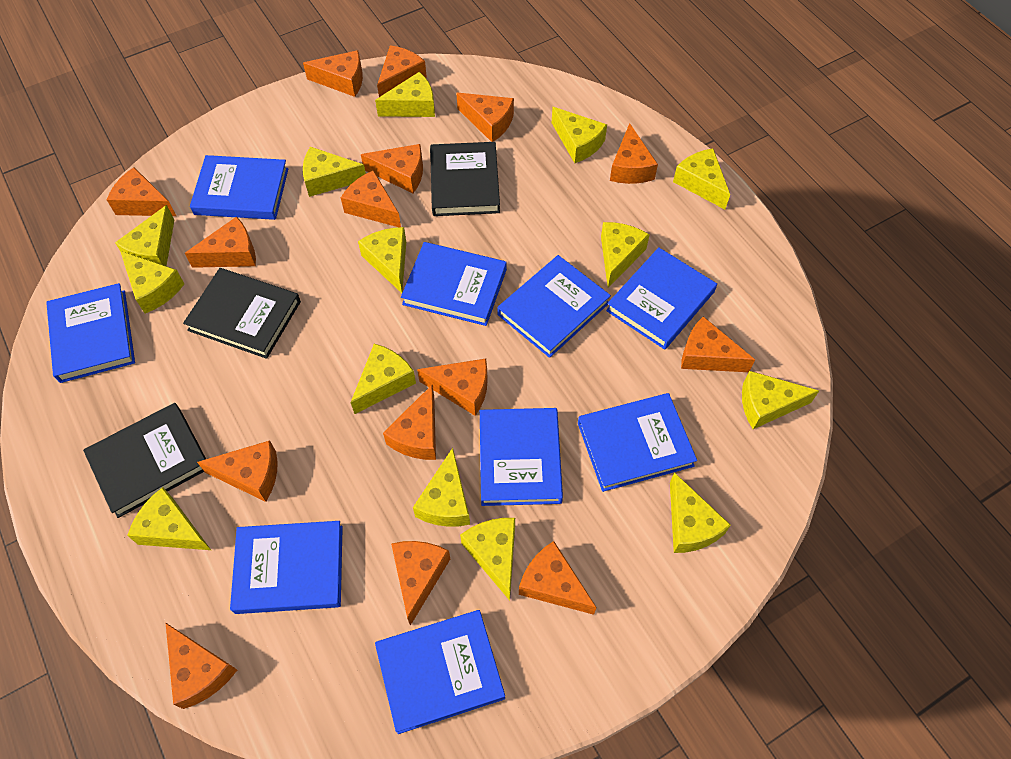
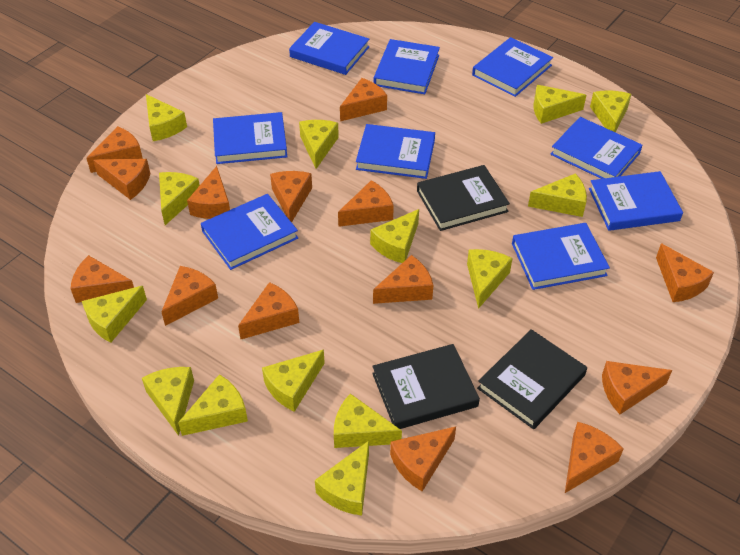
orange cheese: 15 -> 14

